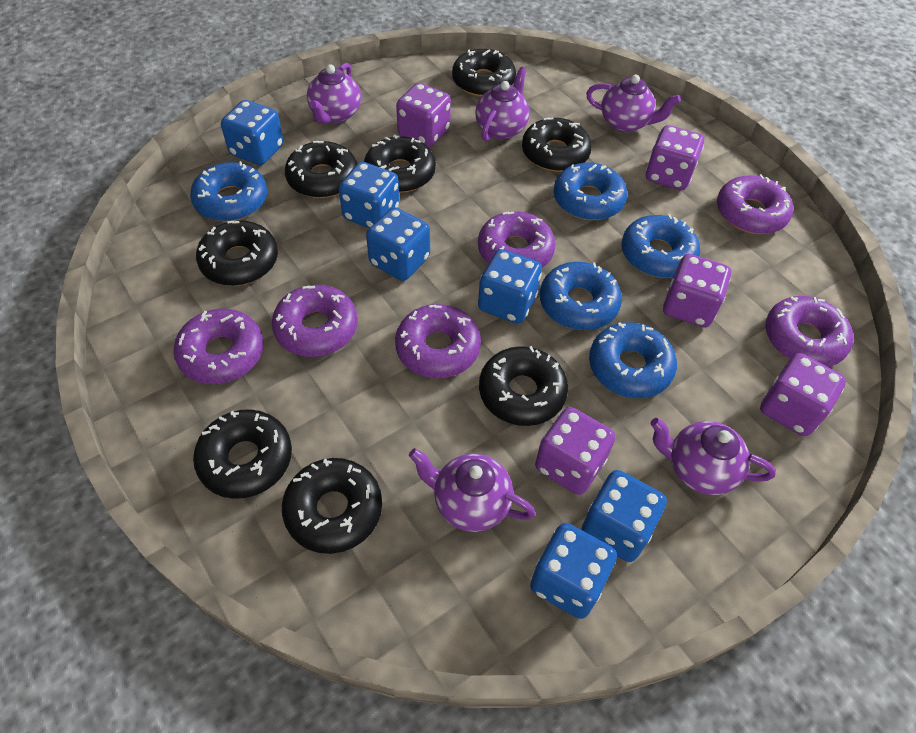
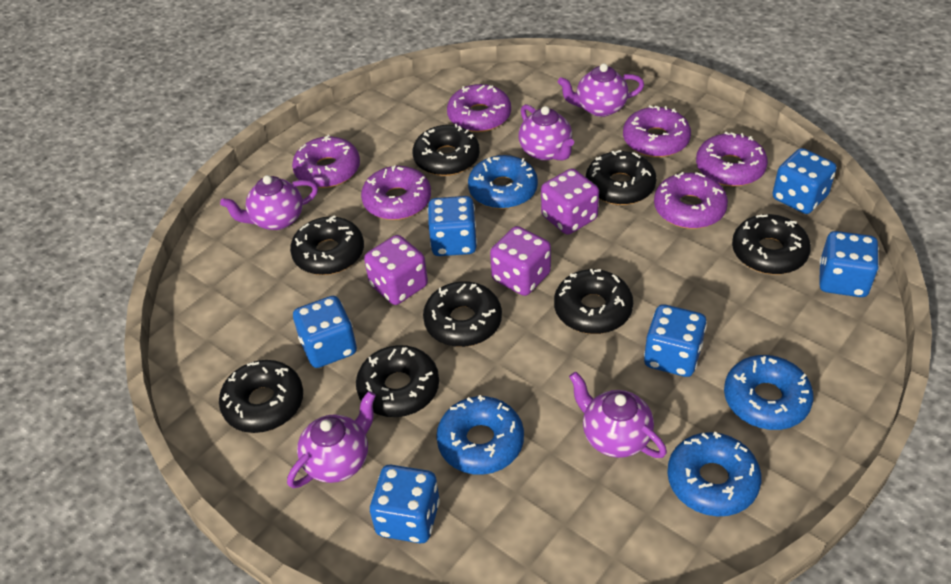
blue donut: 5 -> 4
purple dice: 5 -> 3

